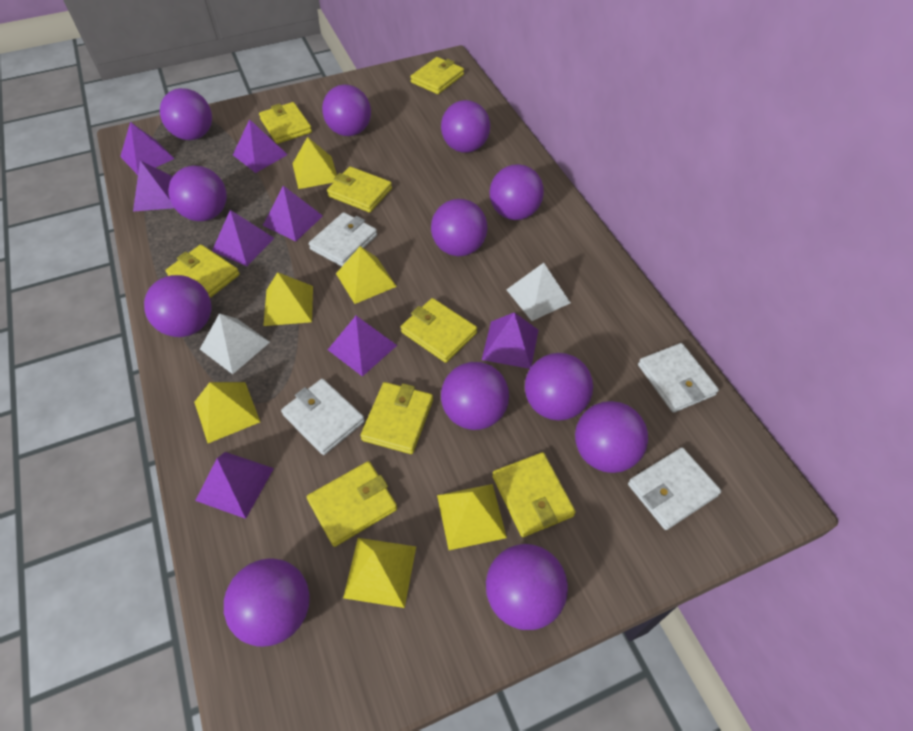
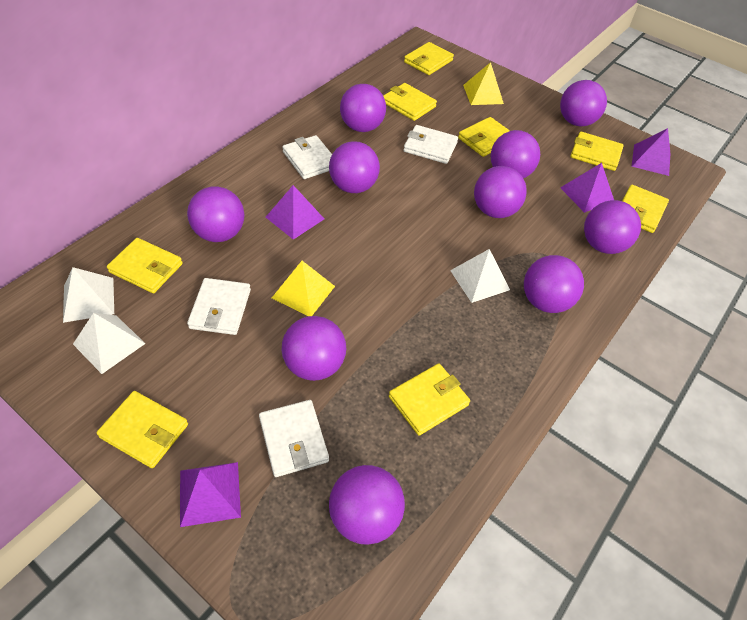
purple ball: 12 -> 10
purple pyramid: 8 -> 4
white pyramid: 2 -> 3
yellow pyramid: 6 -> 2

